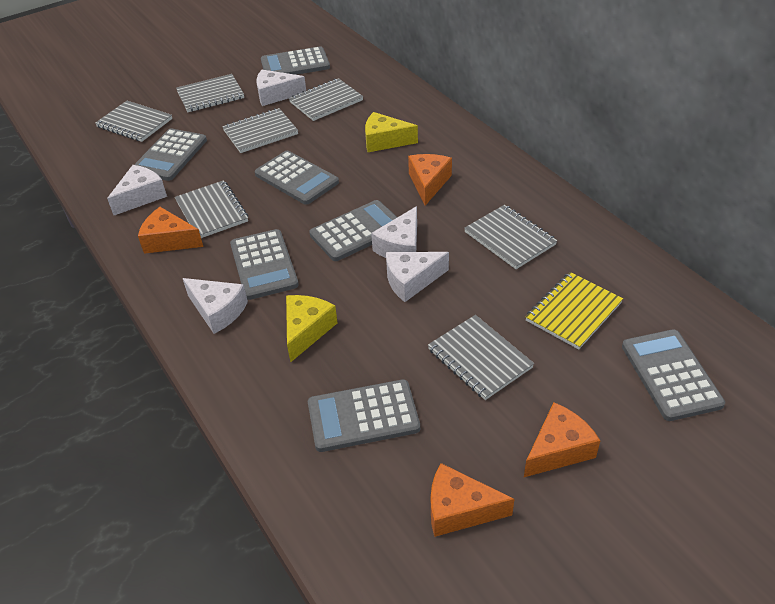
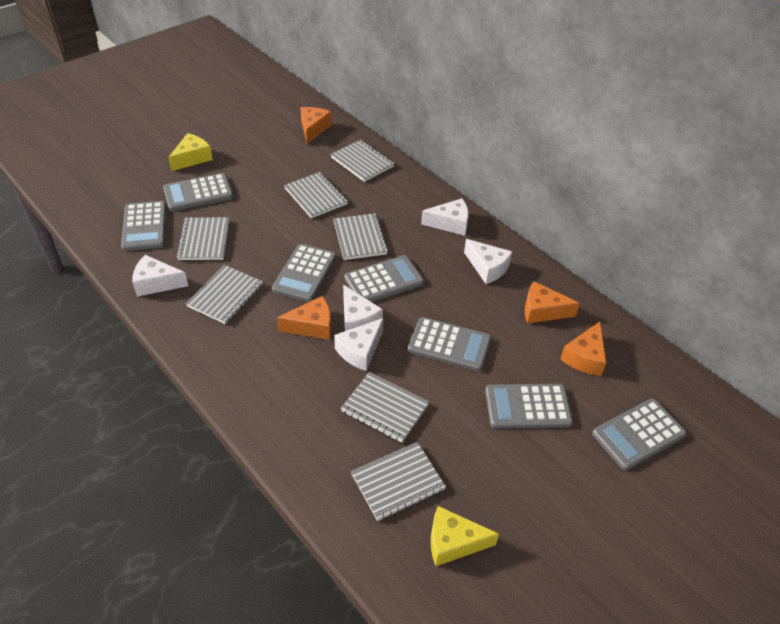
yellow notebook: 1 -> 0

